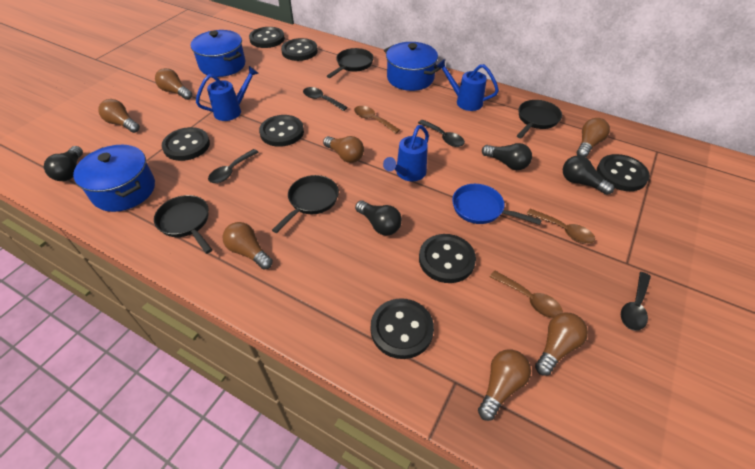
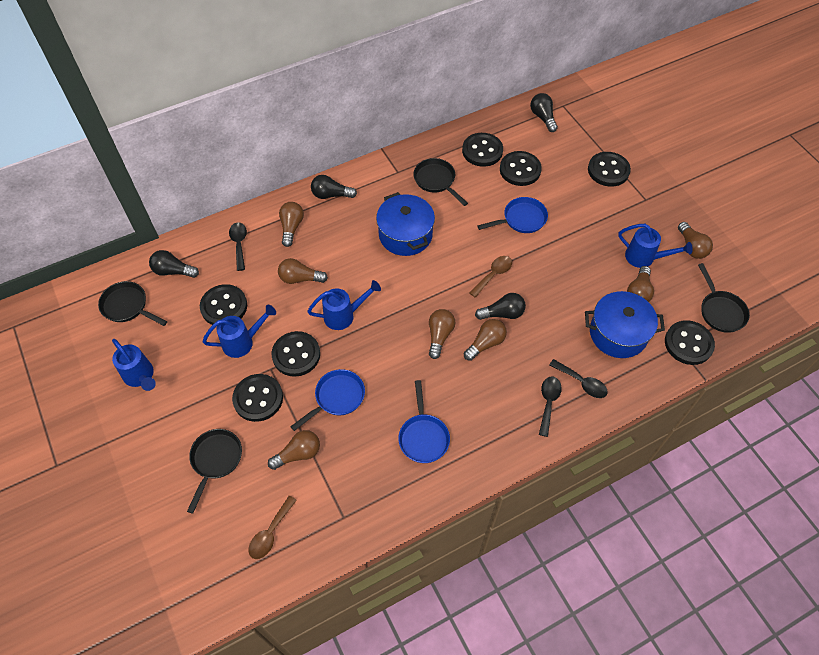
black spoon: 4 -> 3
blue pan: 1 -> 3
blue pot: 3 -> 2
blue watering can: 3 -> 4
brown spoon: 3 -> 2

